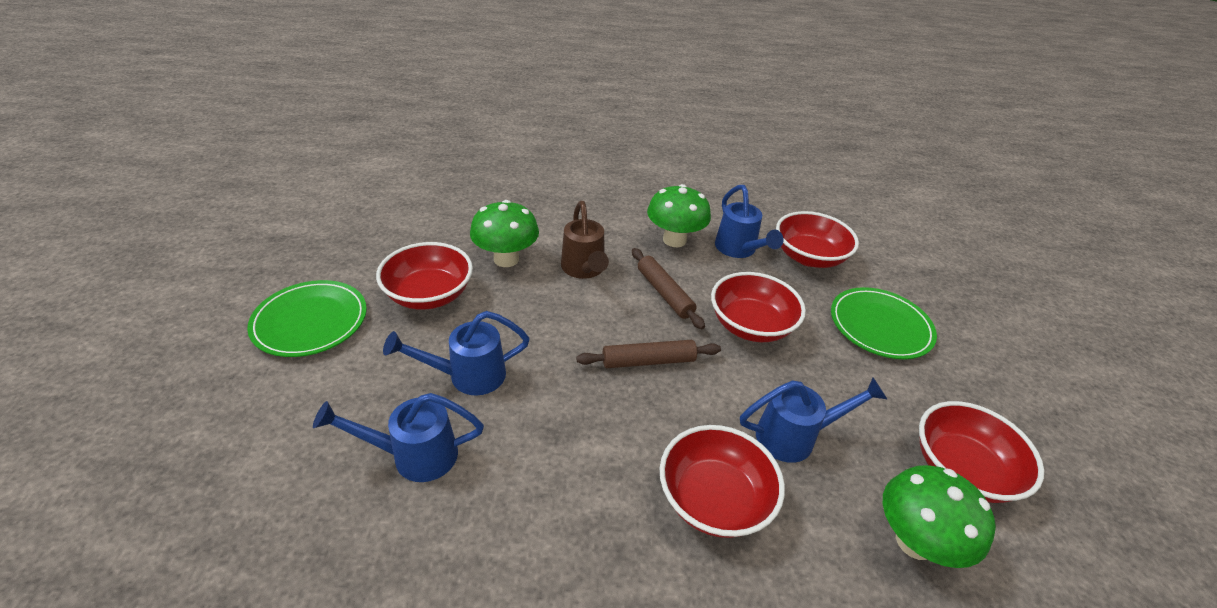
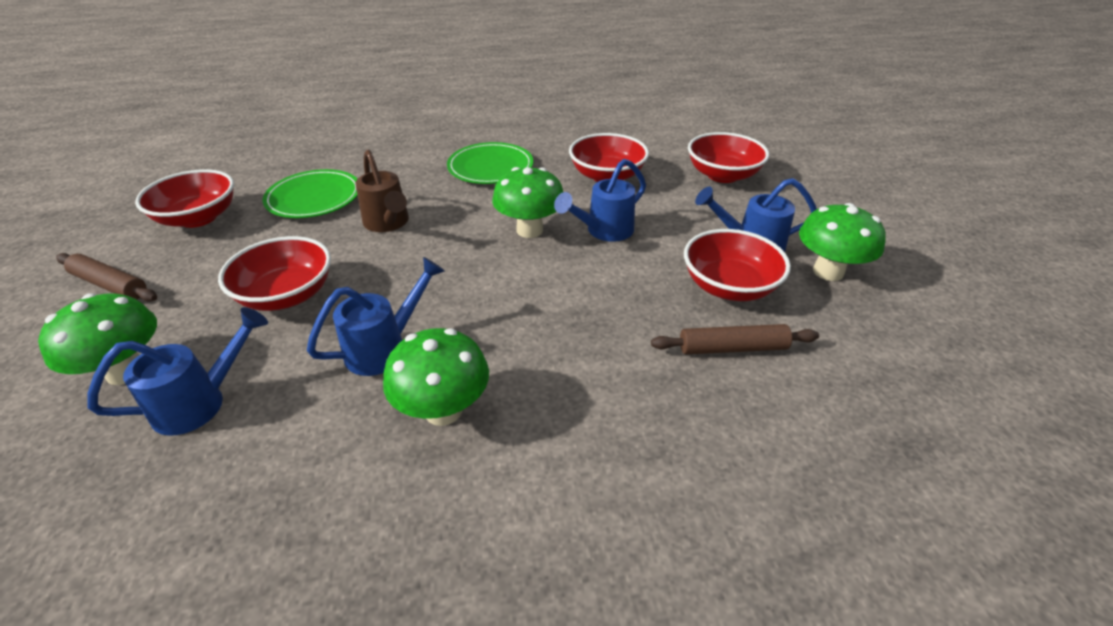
green mushroom: 3 -> 4

